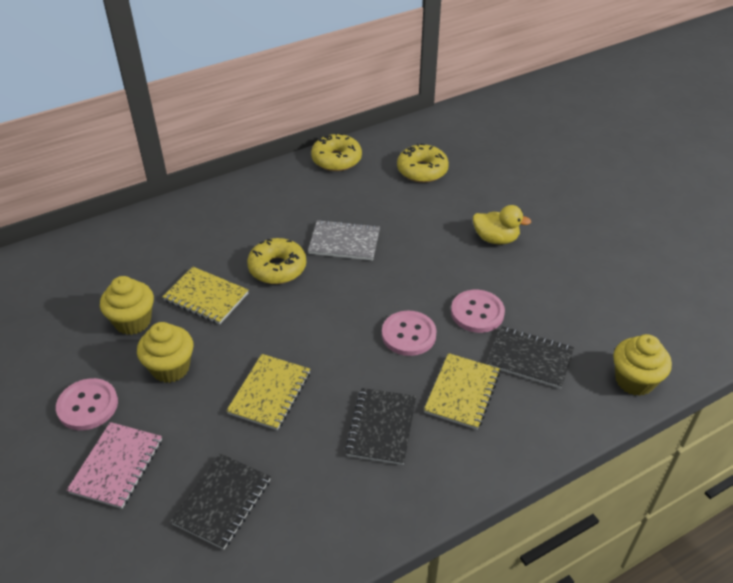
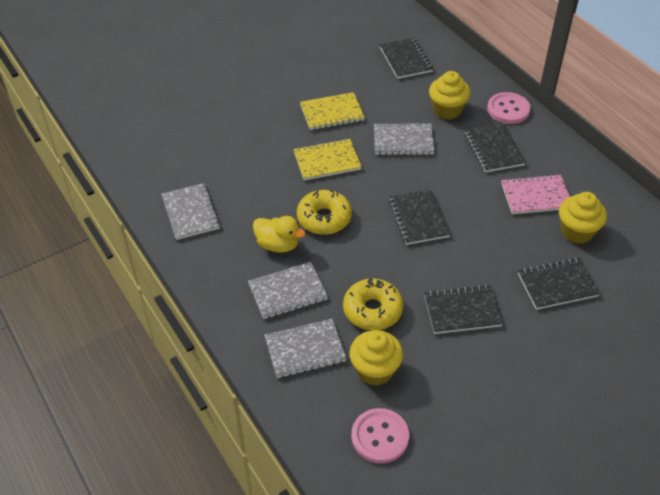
black notebook: 3 -> 5
grey notebook: 1 -> 4
pink button: 3 -> 2
yellow donut: 3 -> 2
yellow notebook: 3 -> 2

